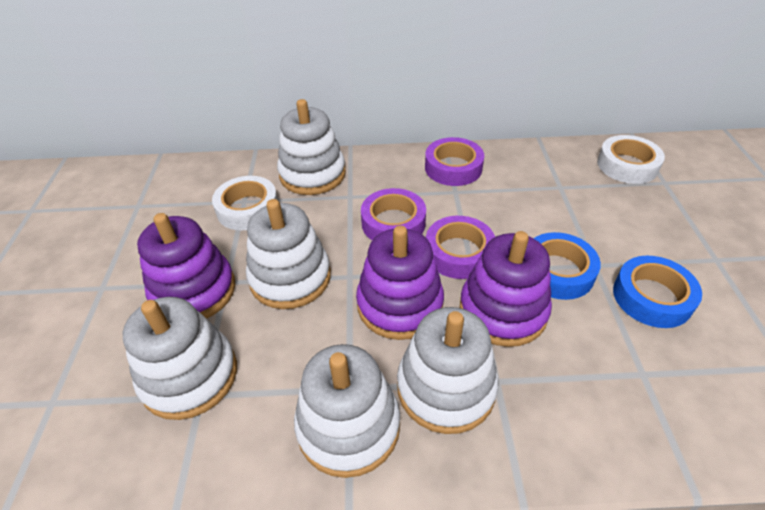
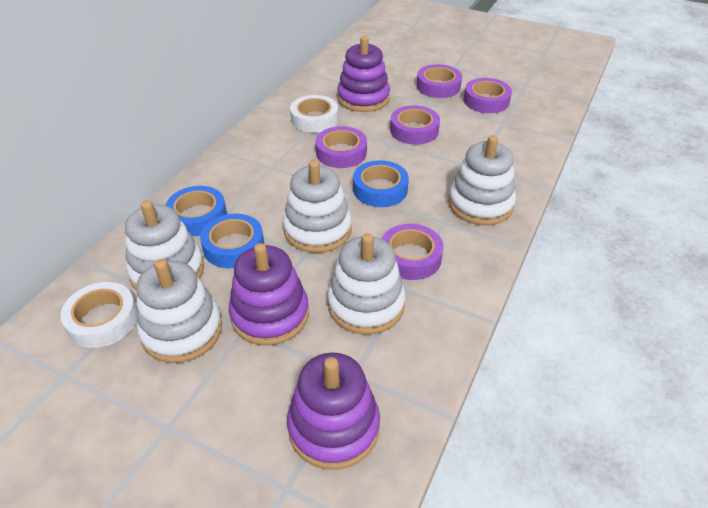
blue tape: 2 -> 3
purple tape: 3 -> 5

